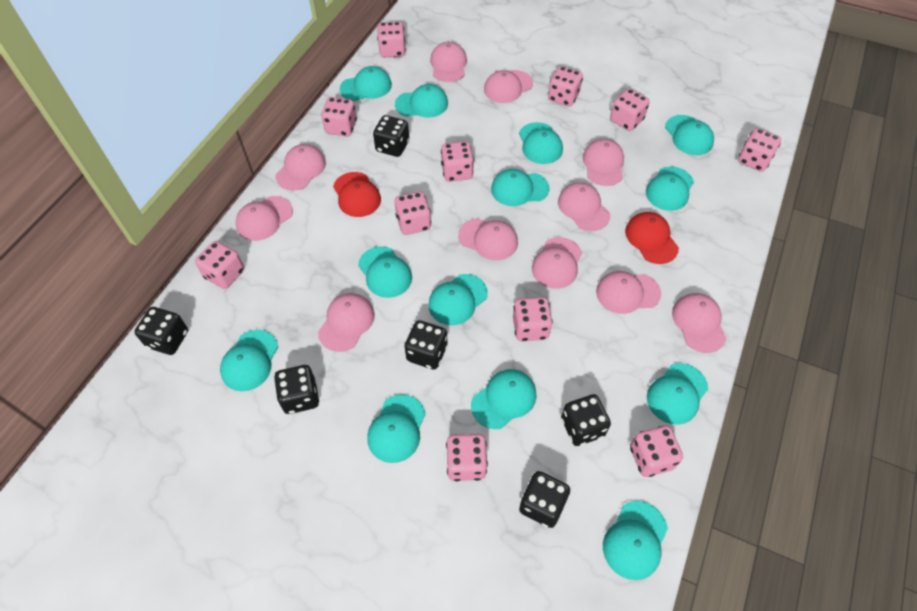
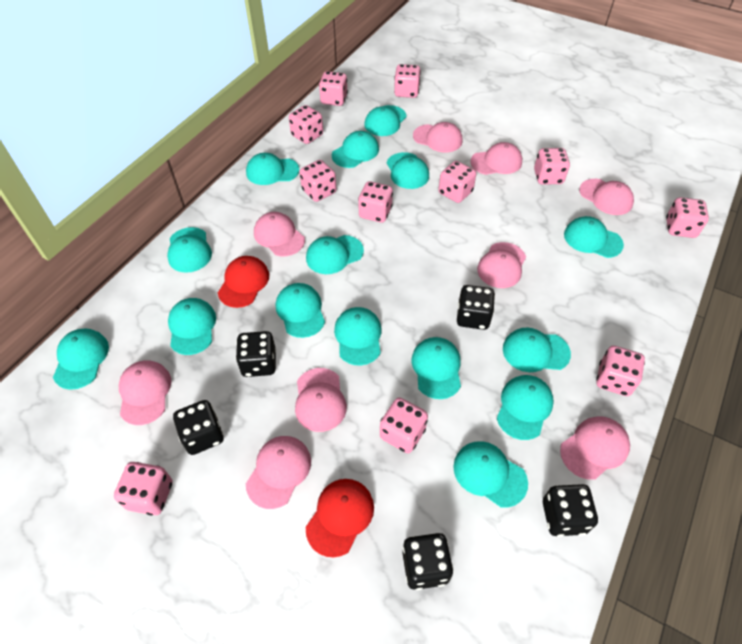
black dice: 6 -> 5
pink cap: 11 -> 9
turquoise cap: 13 -> 15

